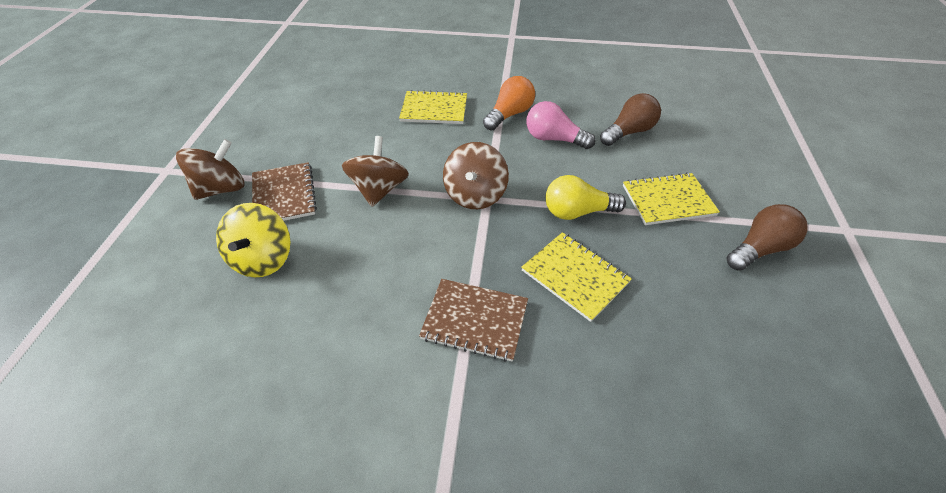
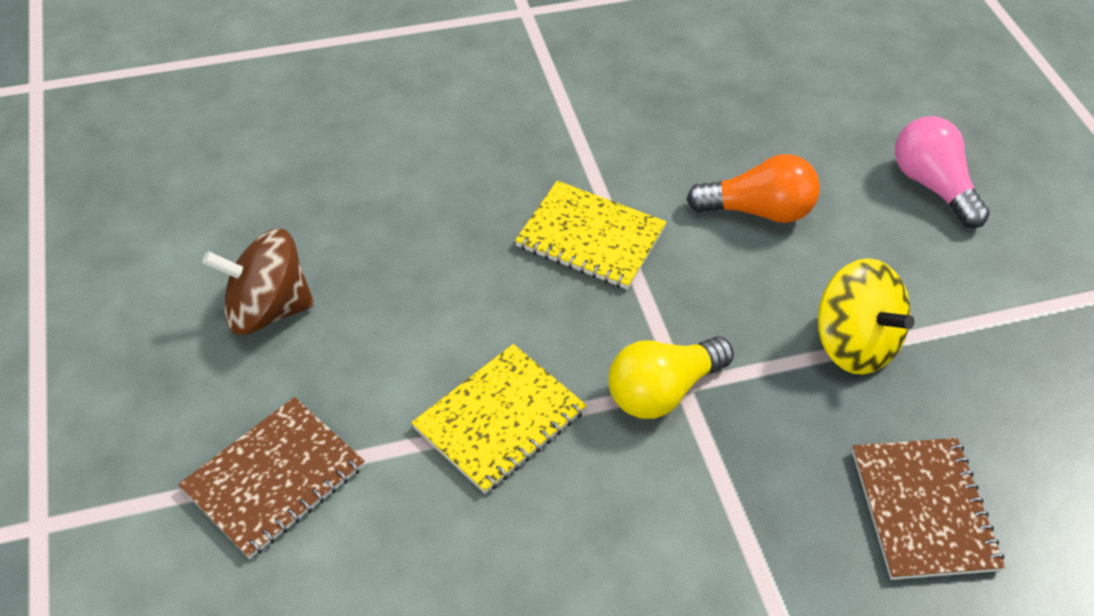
brown light bulb: 2 -> 0
brown spinning top: 3 -> 1
yellow notebook: 3 -> 2

